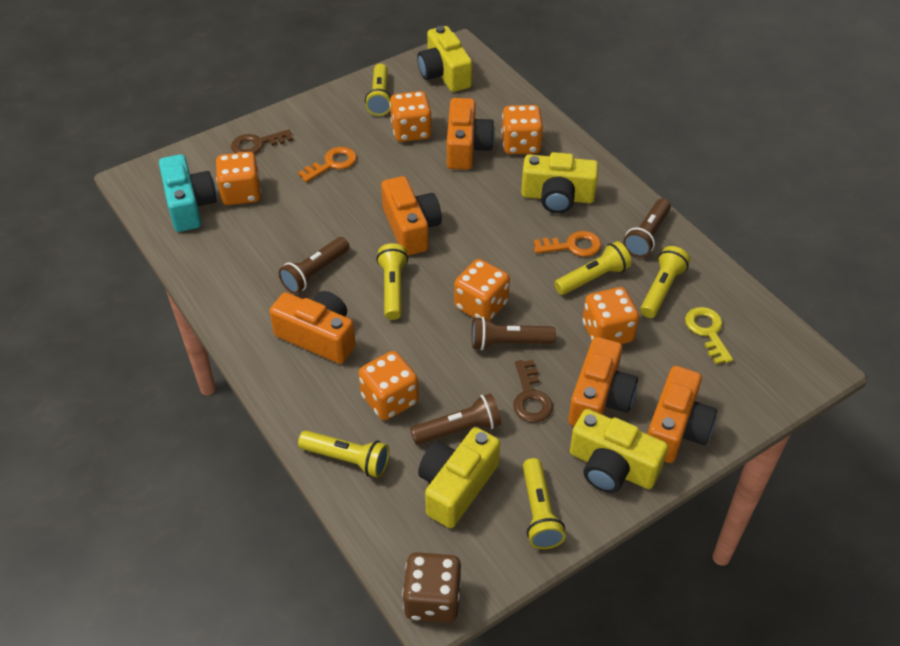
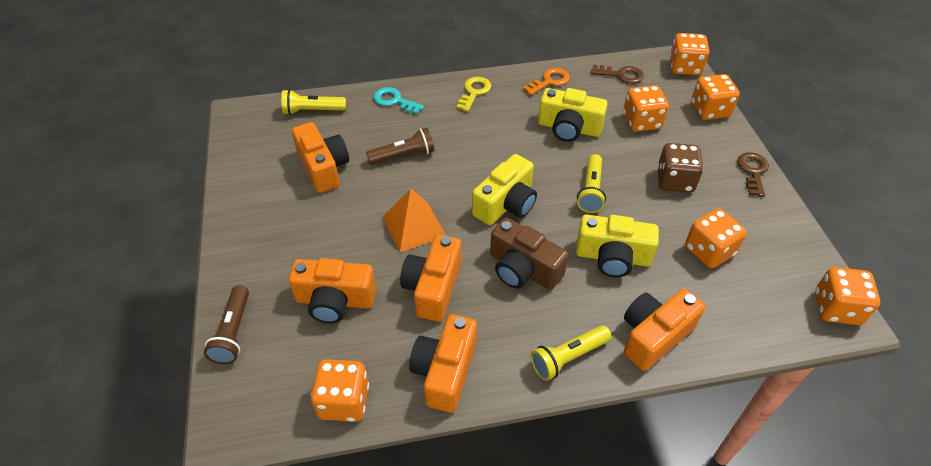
brown camera: 0 -> 1
brown flashlight: 4 -> 2
orange key: 2 -> 1
orange pyramid: 0 -> 1
turquoise camera: 1 -> 0
turquoise key: 0 -> 1
yellow camera: 4 -> 3
yellow flashlight: 6 -> 3

